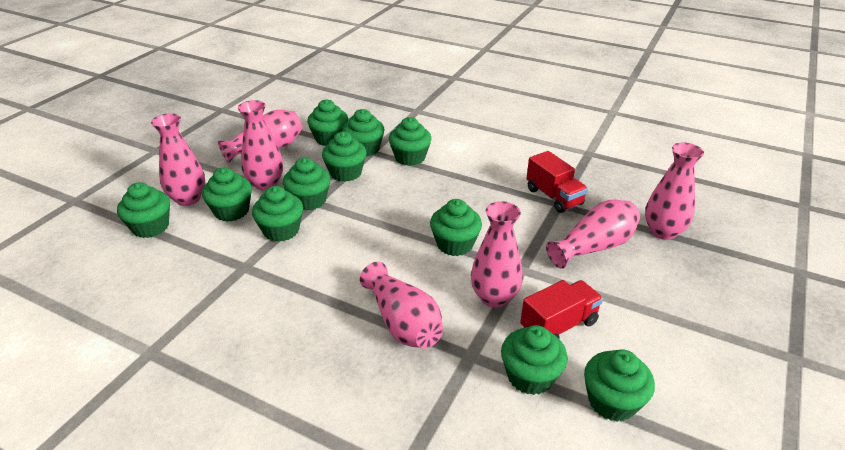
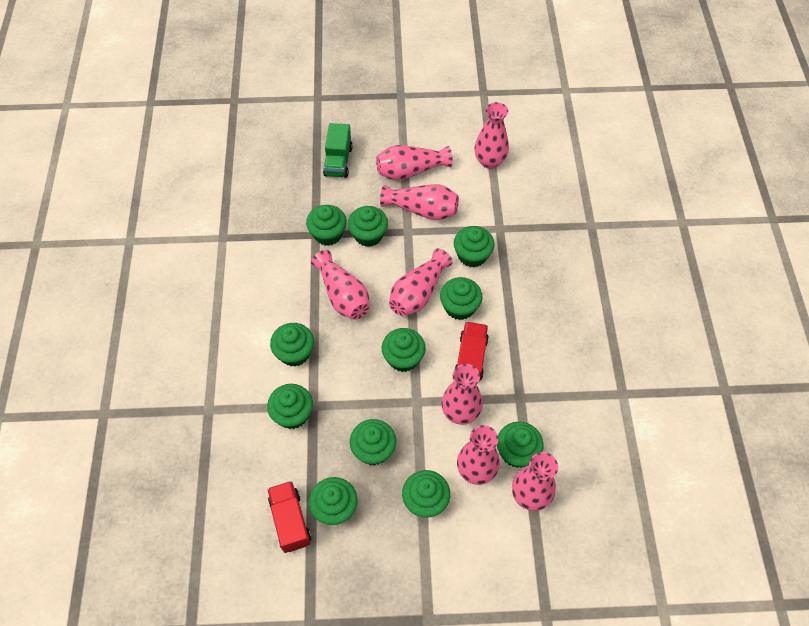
green truck: 0 -> 1
pink vase: 7 -> 8

